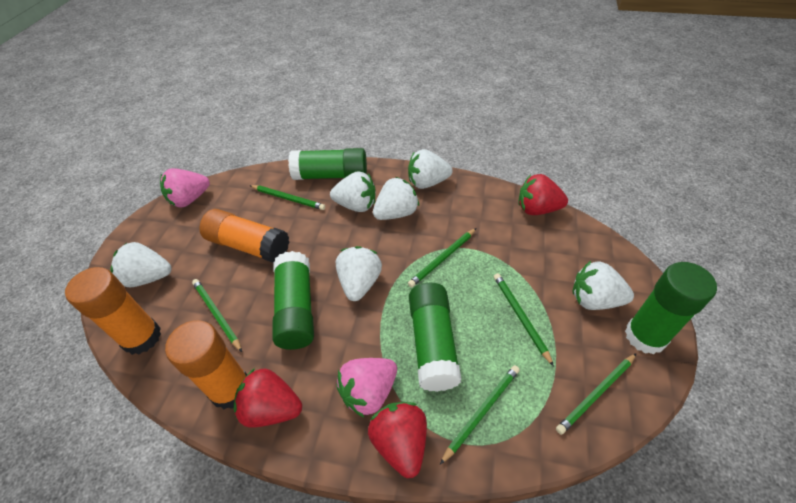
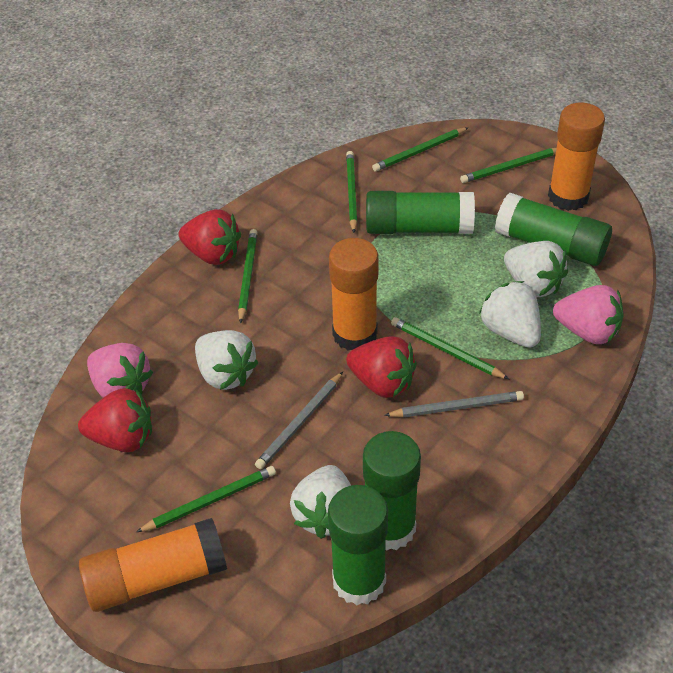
grey pencil: 0 -> 2
white strawberry: 6 -> 4

